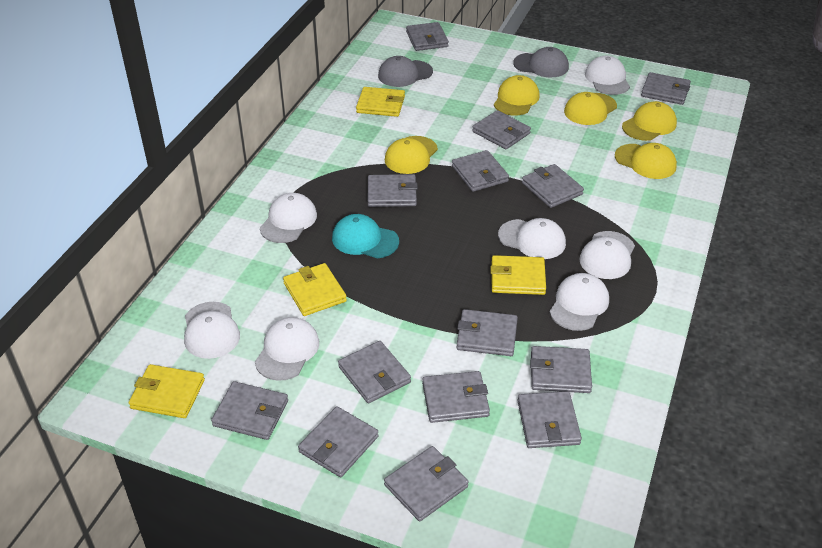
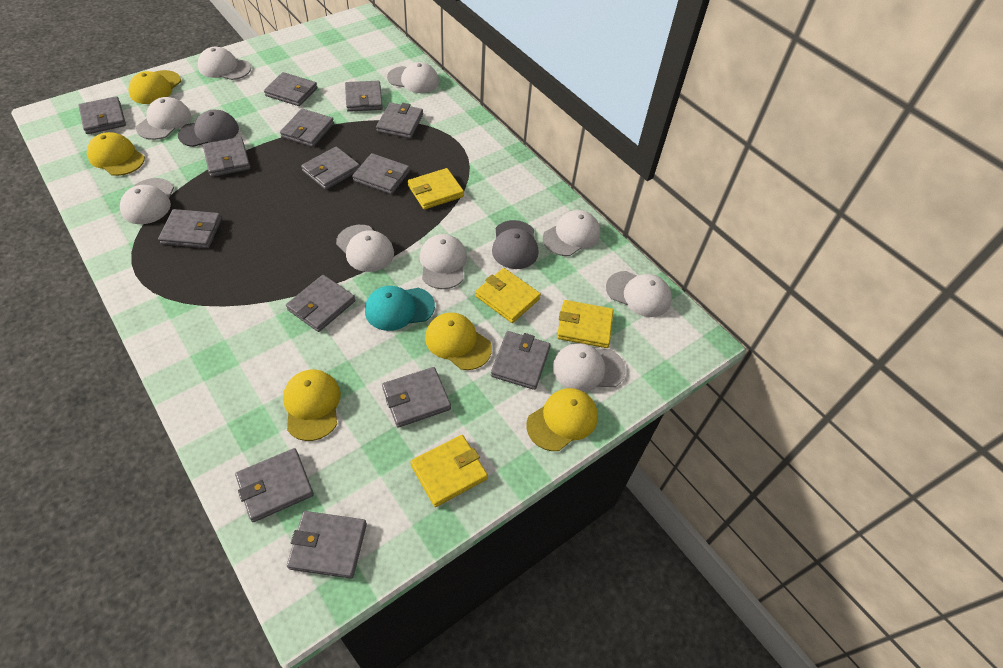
white cap: 7 -> 9

